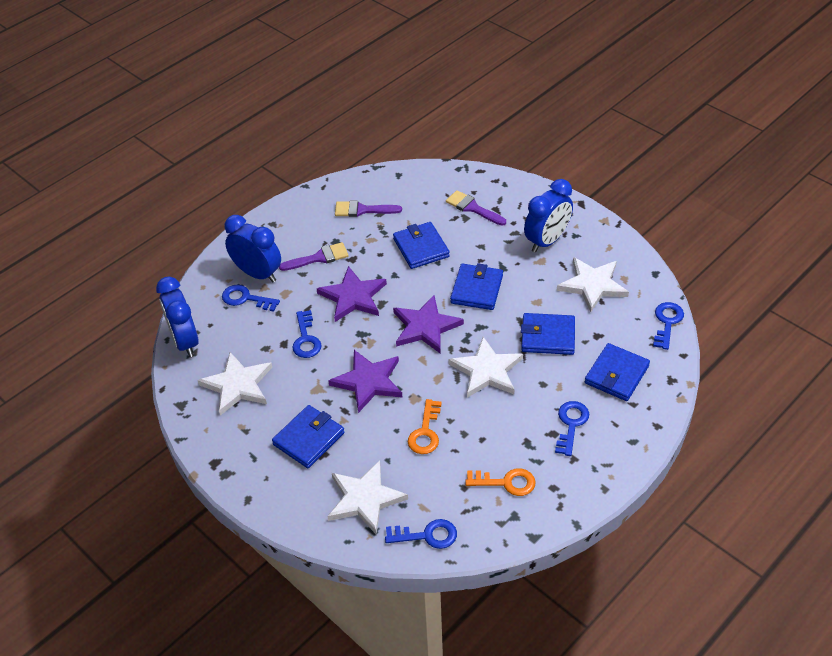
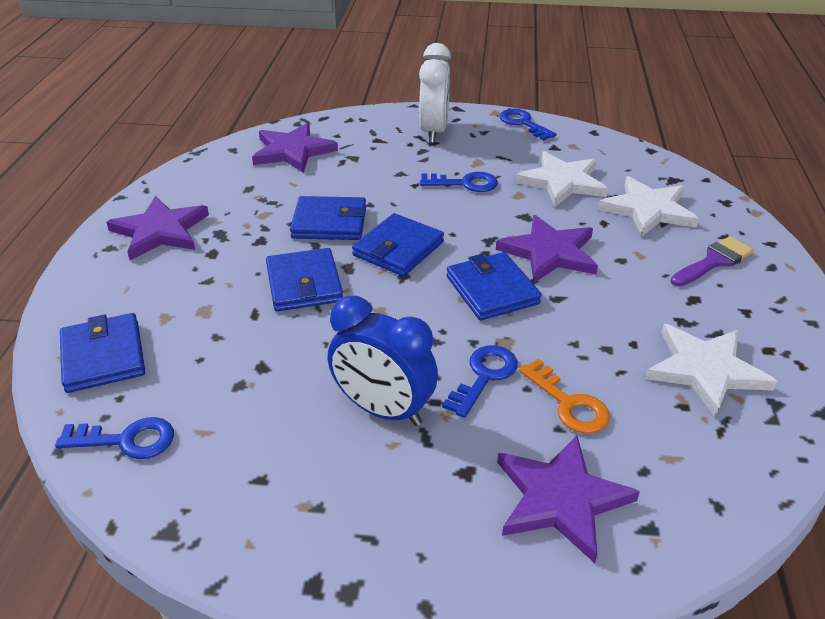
blue clock: 3 -> 1
blue key: 5 -> 4
orange key: 2 -> 1
purple brush: 3 -> 1
purple star: 3 -> 4
white clock: 0 -> 1
white star: 4 -> 3

